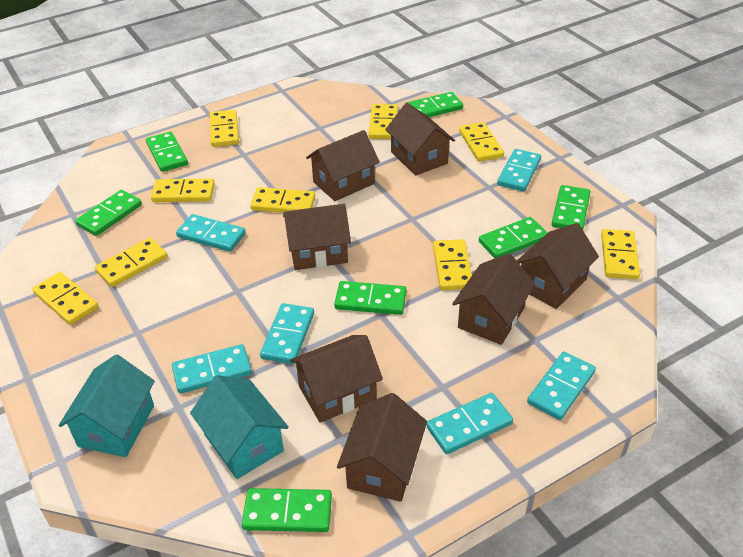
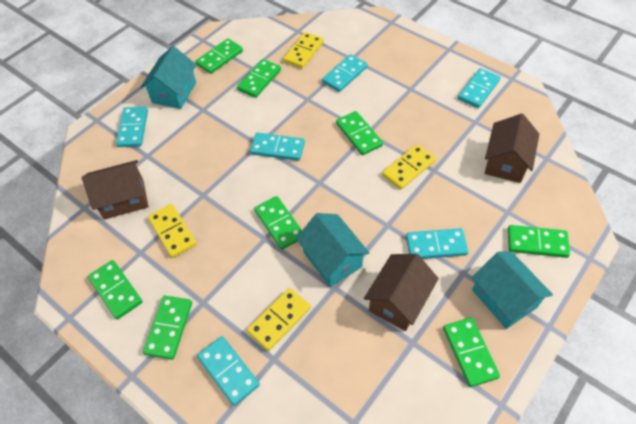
brown house: 7 -> 3
green domino: 7 -> 8
turquoise house: 2 -> 3
yellow domino: 9 -> 4

